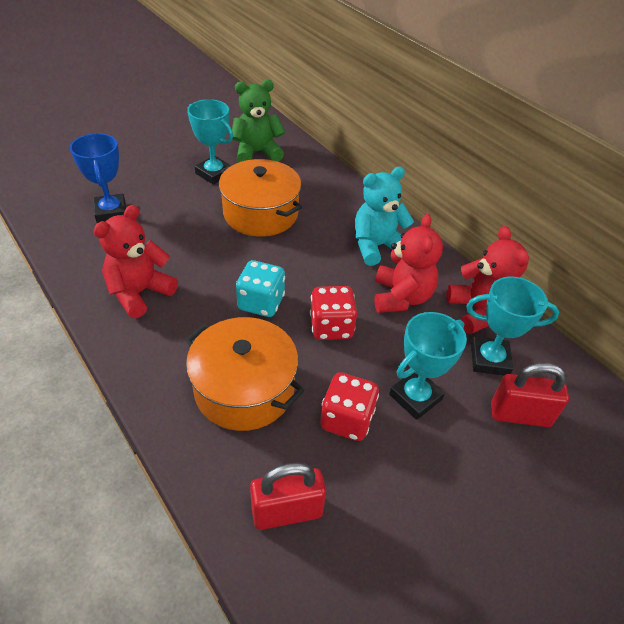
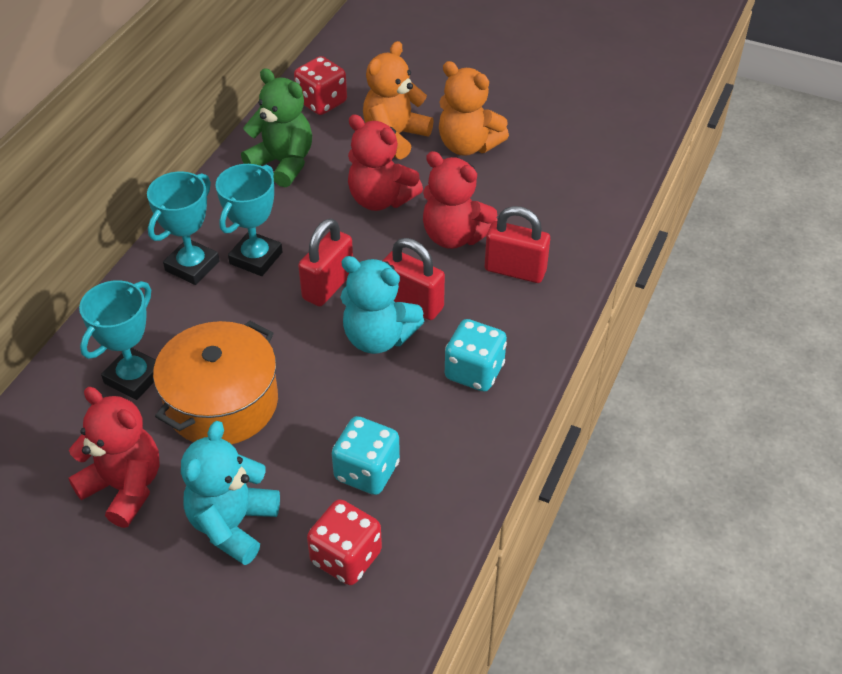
blue trophy: 1 -> 0
orange pot: 2 -> 1
orange teddy bear: 0 -> 2
red padlock: 2 -> 3
turquoise dice: 1 -> 2
turquoise teddy bear: 1 -> 2

